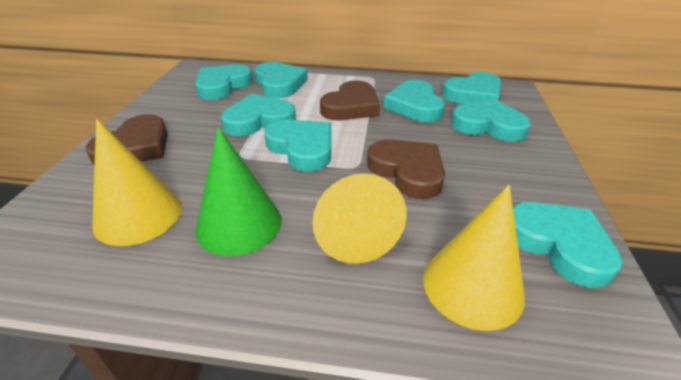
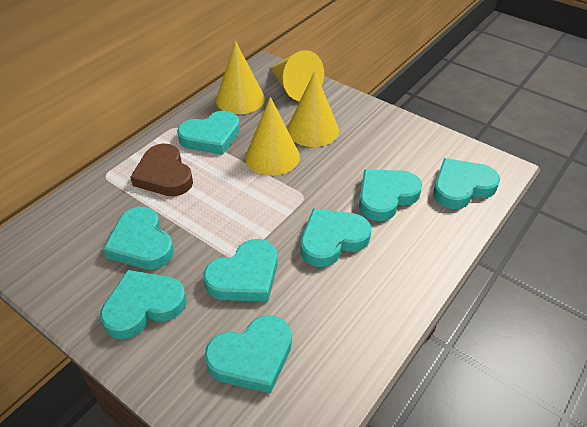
brown heart: 3 -> 1
green cone: 1 -> 0
yellow cone: 3 -> 4

